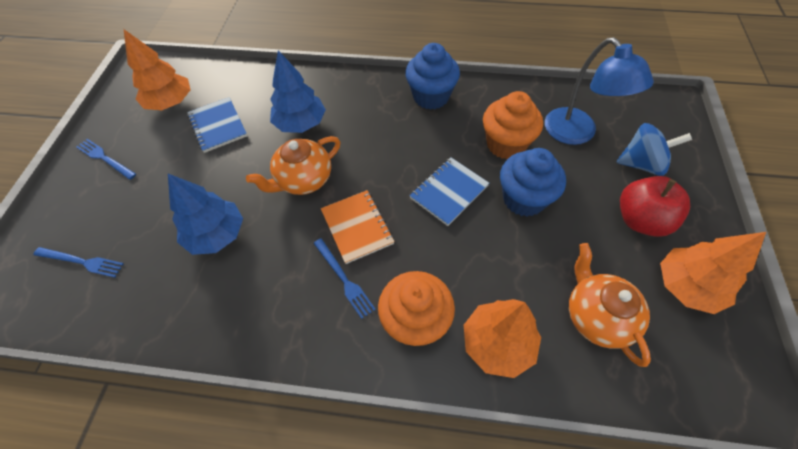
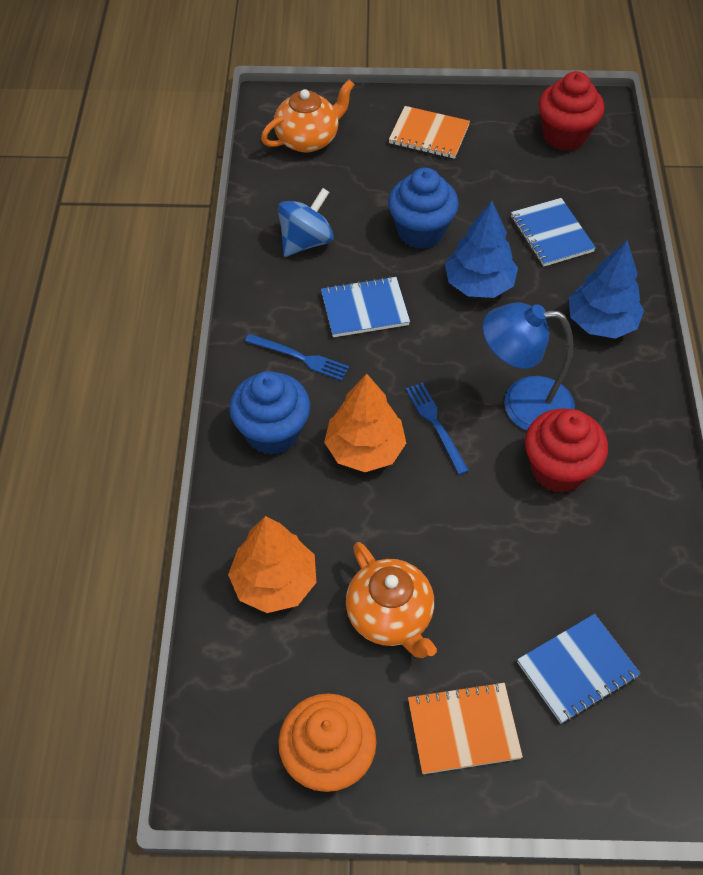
blue fork: 3 -> 2
blue notebook: 2 -> 3
orange cupcake: 2 -> 1
orange notebook: 1 -> 2
orange tree: 3 -> 2
red apple: 1 -> 0
red cupcake: 0 -> 2

